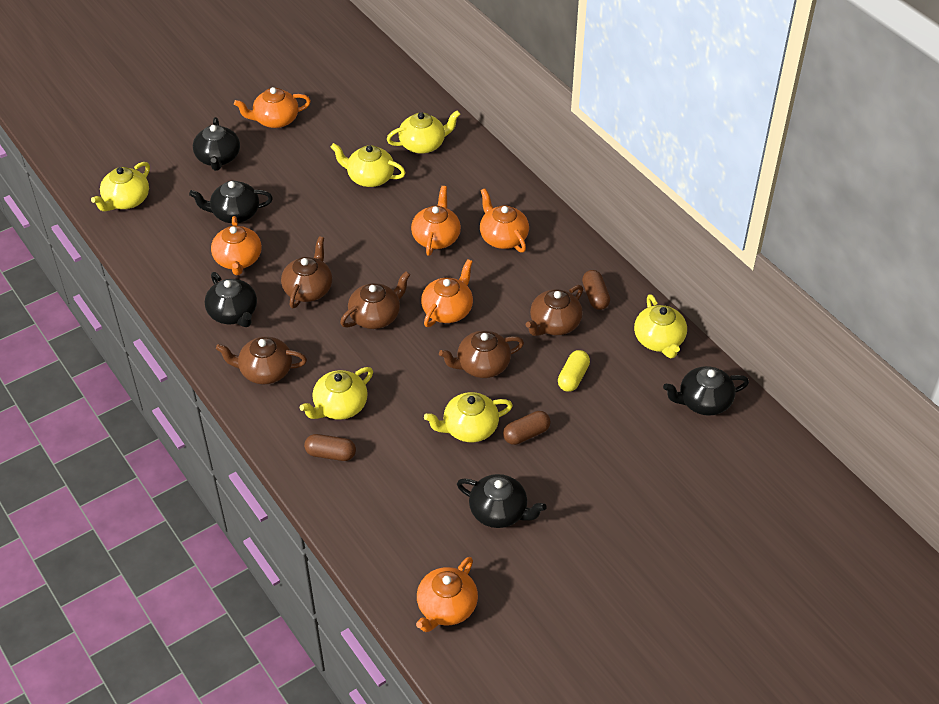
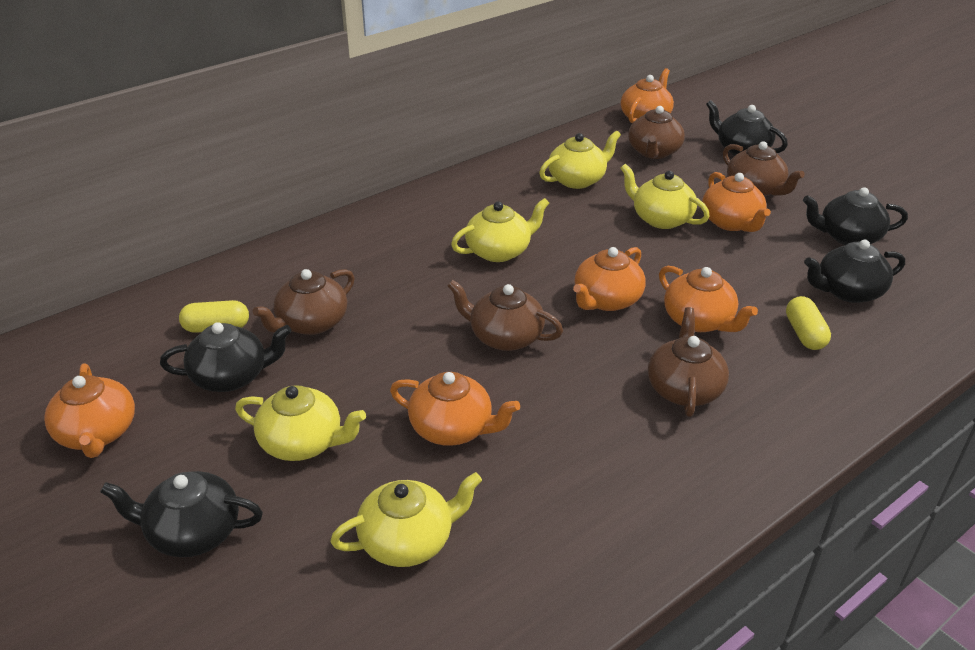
brown capsule: 3 -> 0
yellow capsule: 1 -> 2
yellow teapot: 6 -> 5

